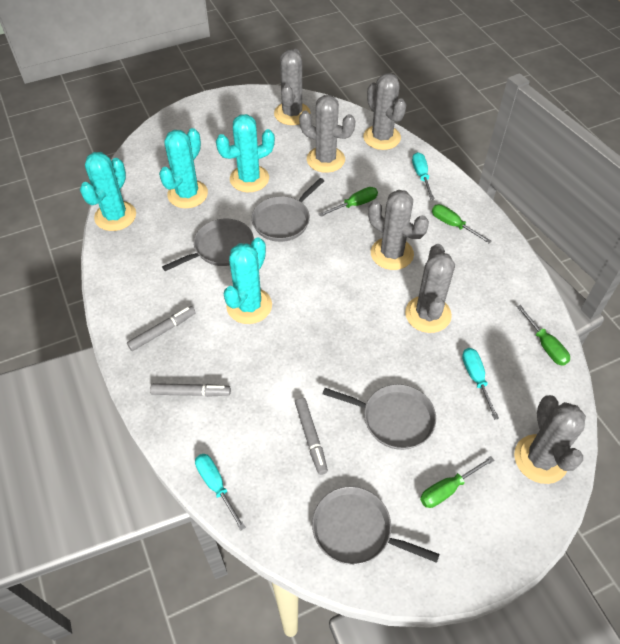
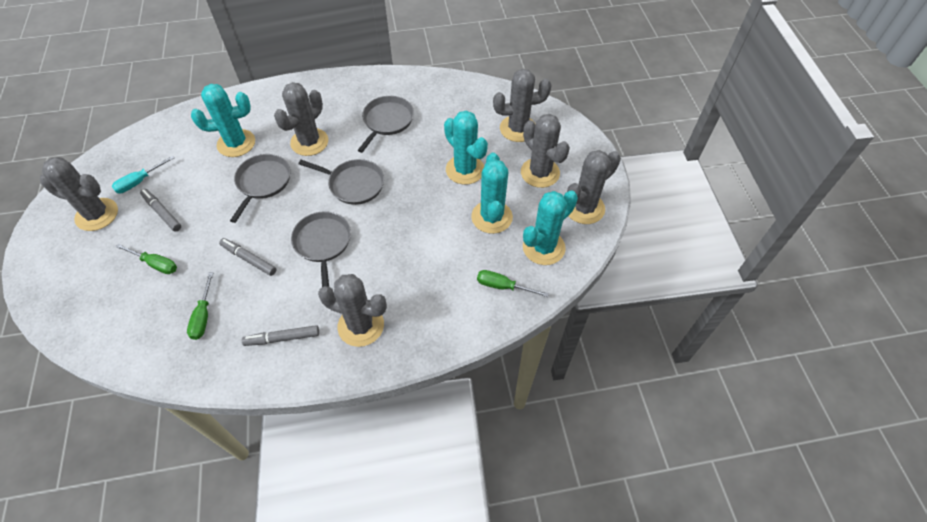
green screwdriver: 4 -> 3
turquoise screwdriver: 3 -> 1

